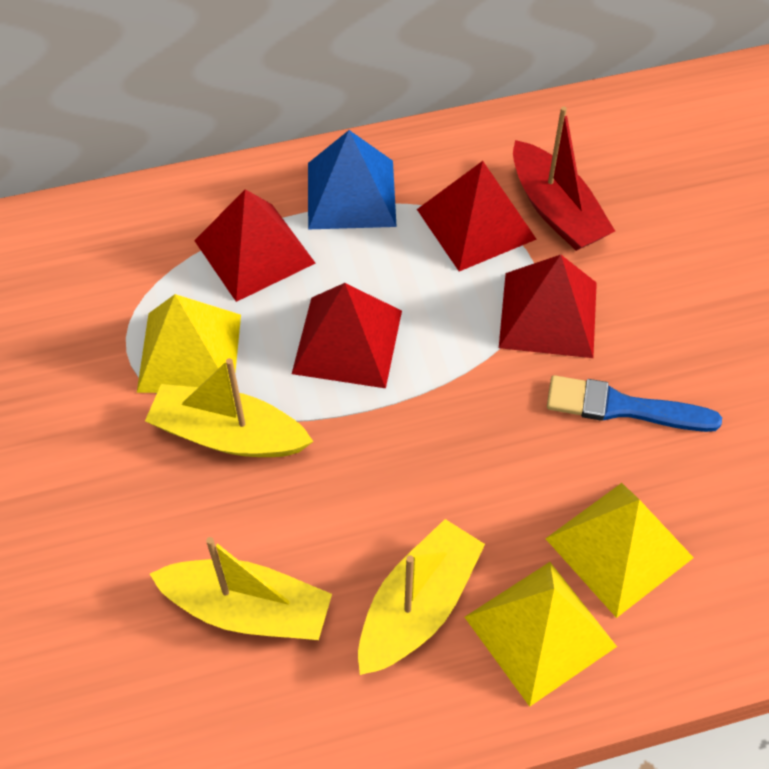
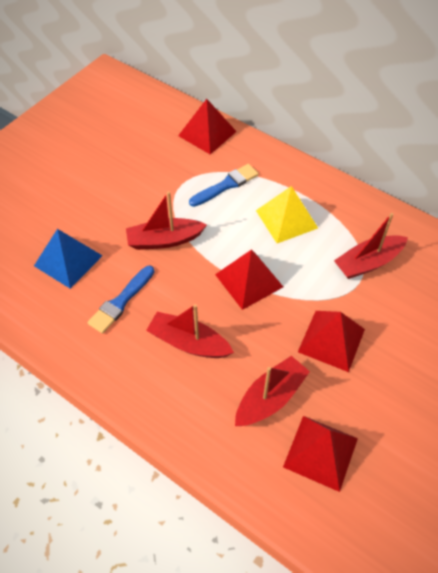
blue brush: 1 -> 2
red boat: 1 -> 4
yellow boat: 3 -> 0
yellow pyramid: 3 -> 1

